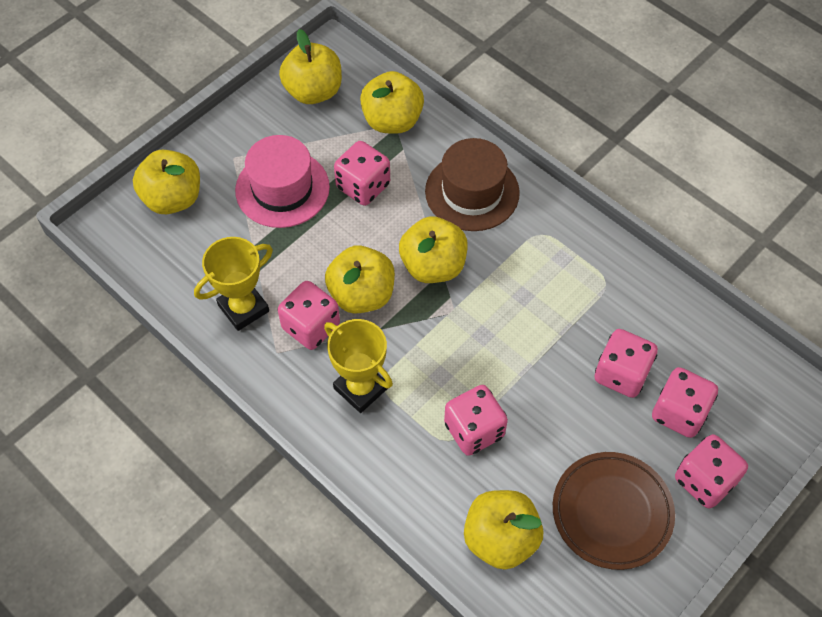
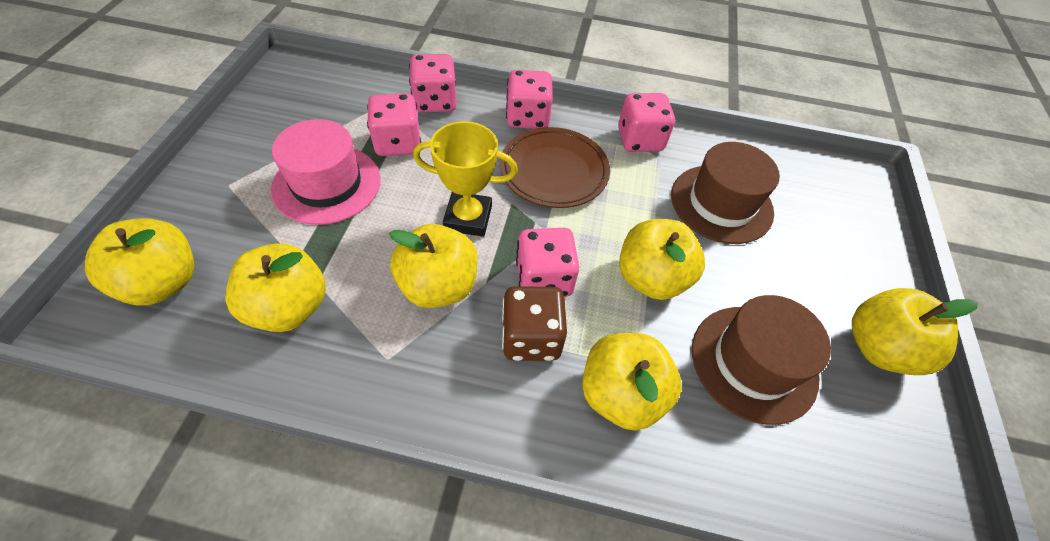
brown dice: 0 -> 1
brown hat: 1 -> 2
pink dice: 6 -> 5
yellow trophy: 2 -> 1

